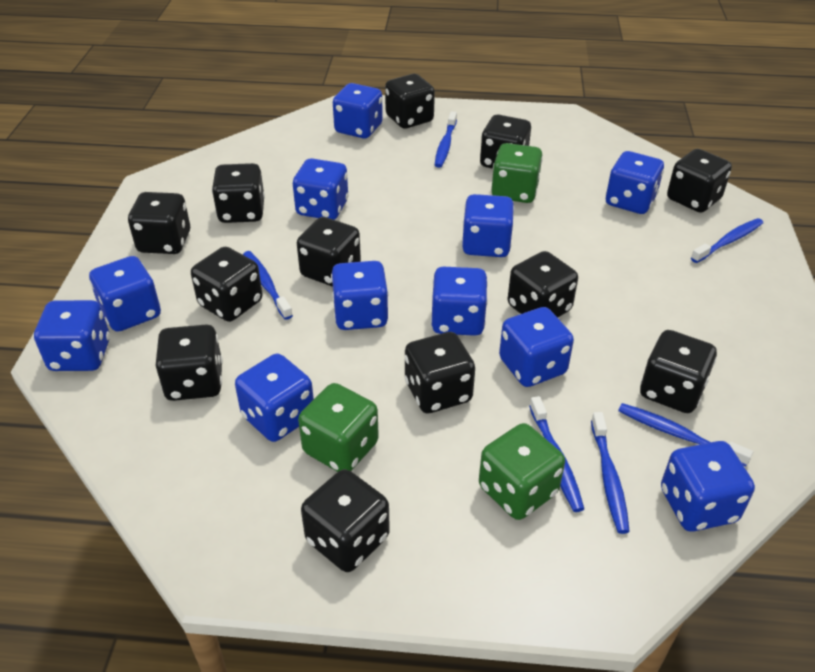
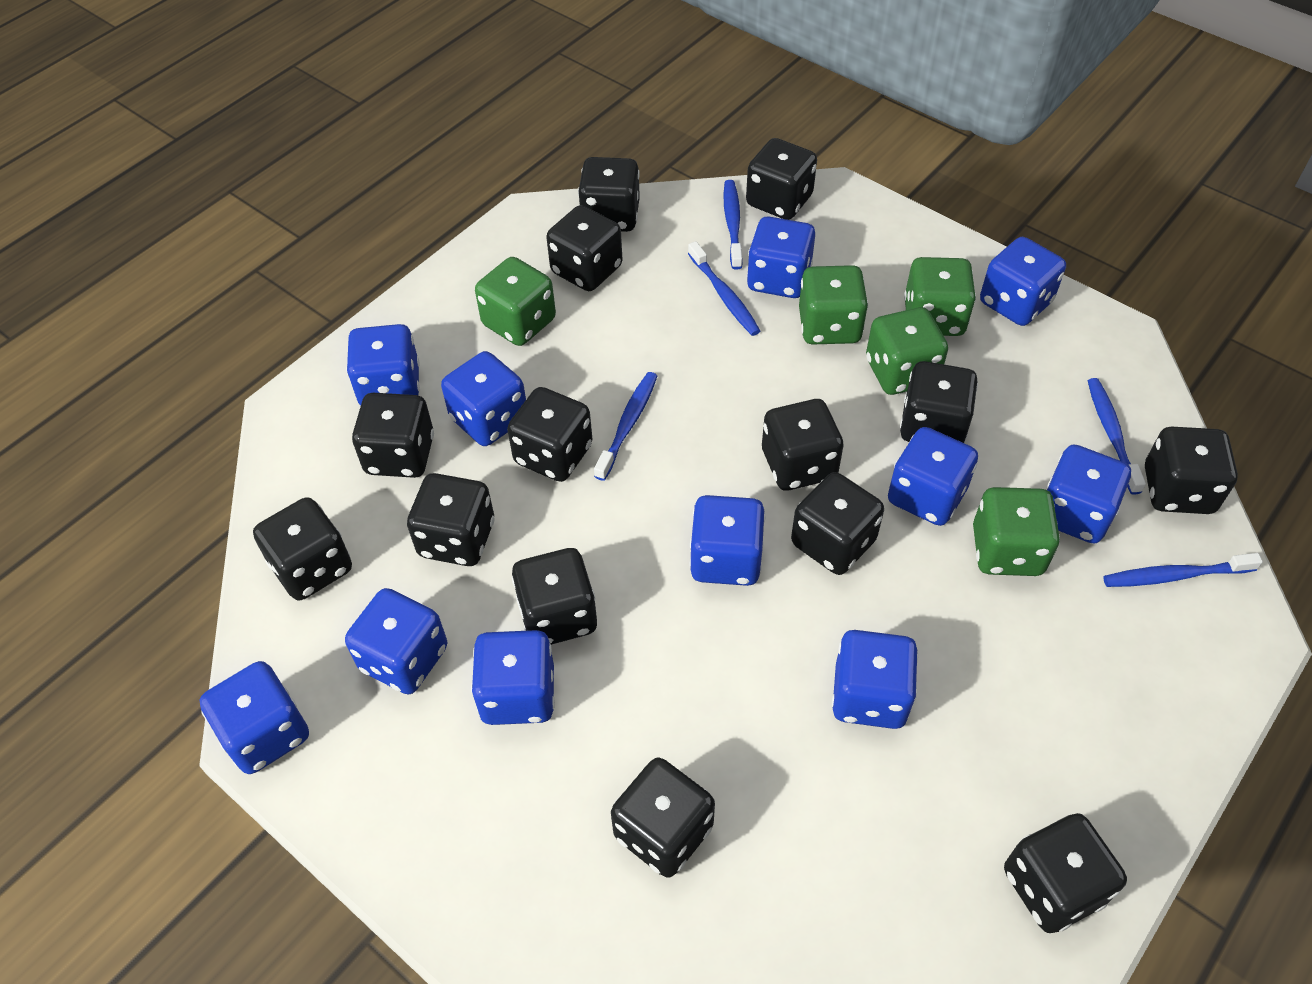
black dice: 12 -> 14
blue toothbrush: 6 -> 5
green dice: 3 -> 5

